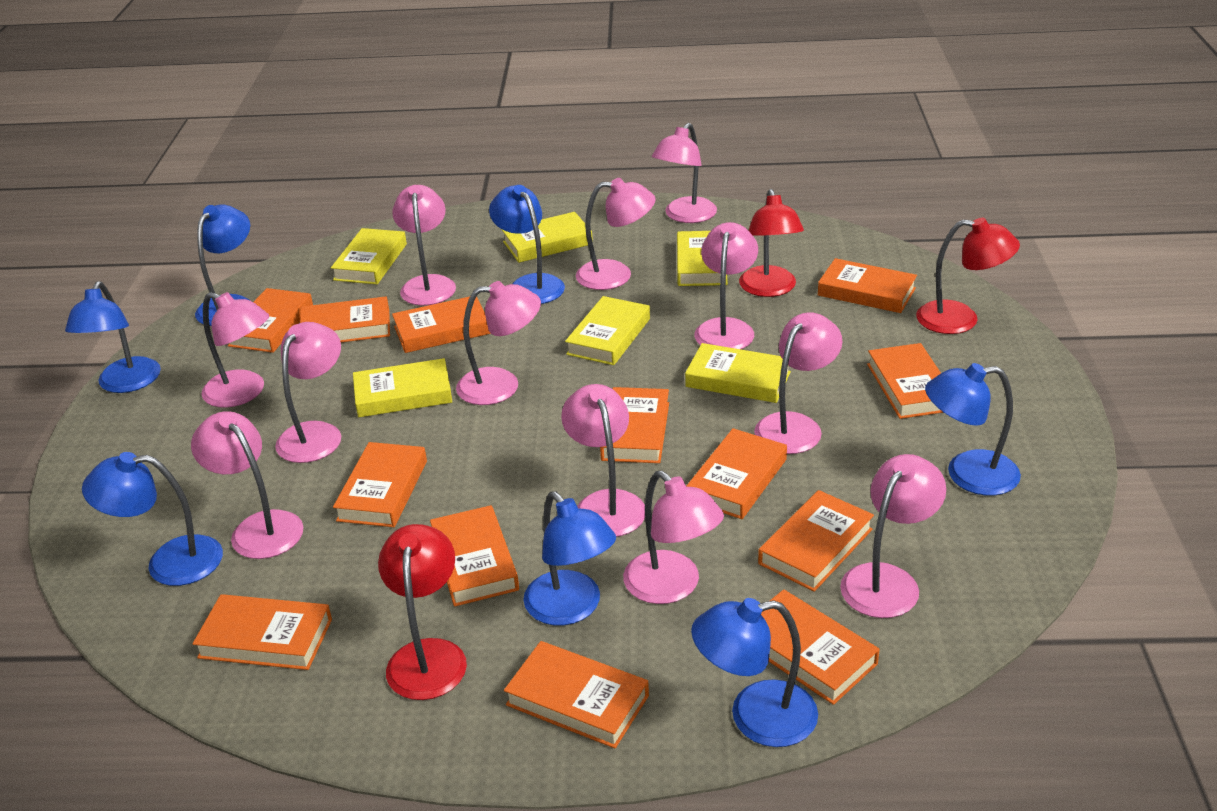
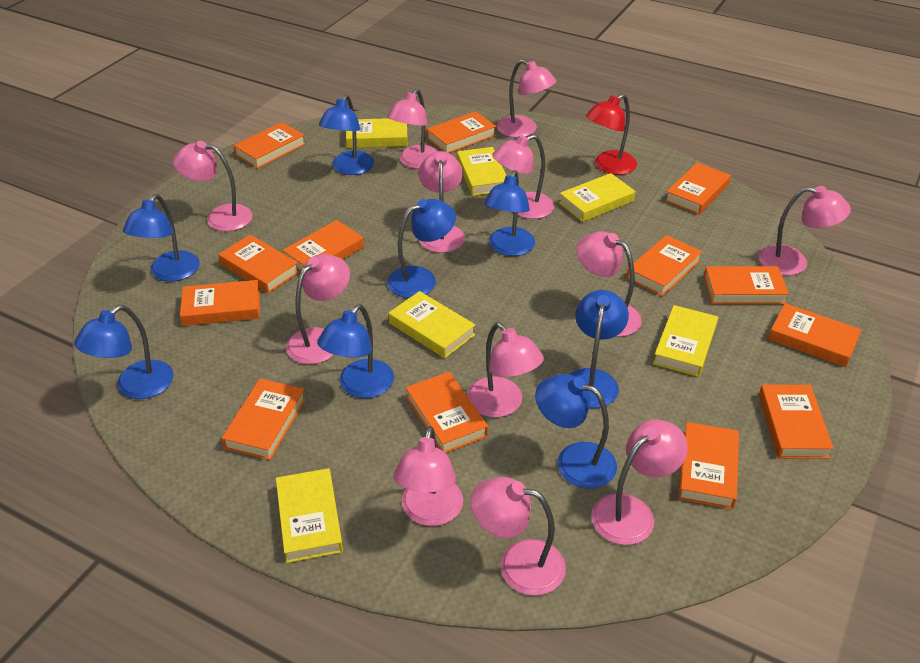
blue lamp: 7 -> 8
red lamp: 3 -> 1

